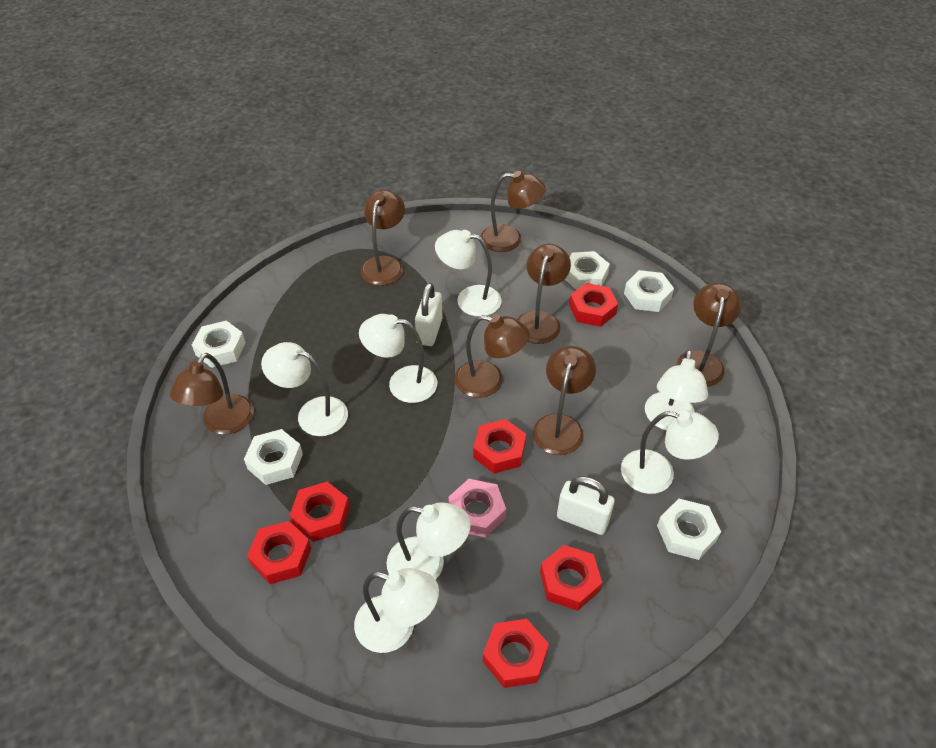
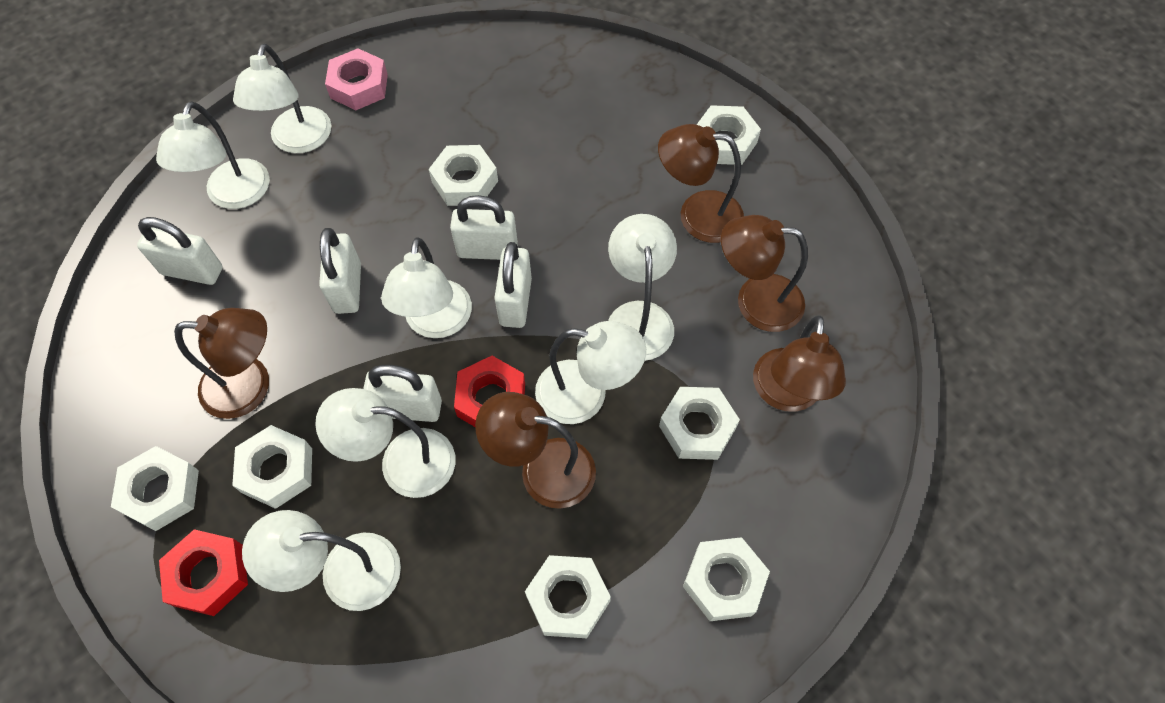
brown lamp: 7 -> 5
red nut: 6 -> 2
white nut: 5 -> 7
white padlock: 2 -> 5

